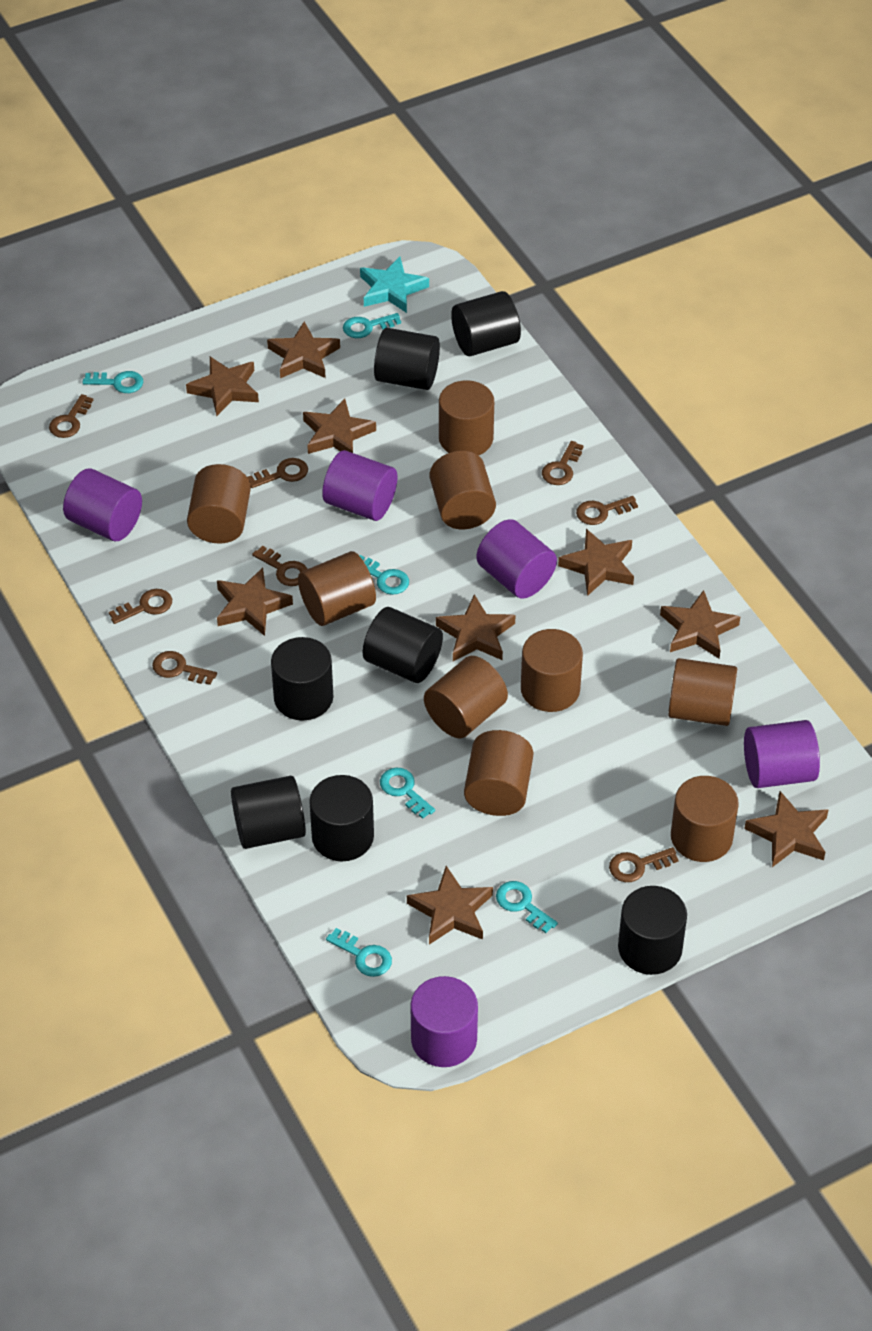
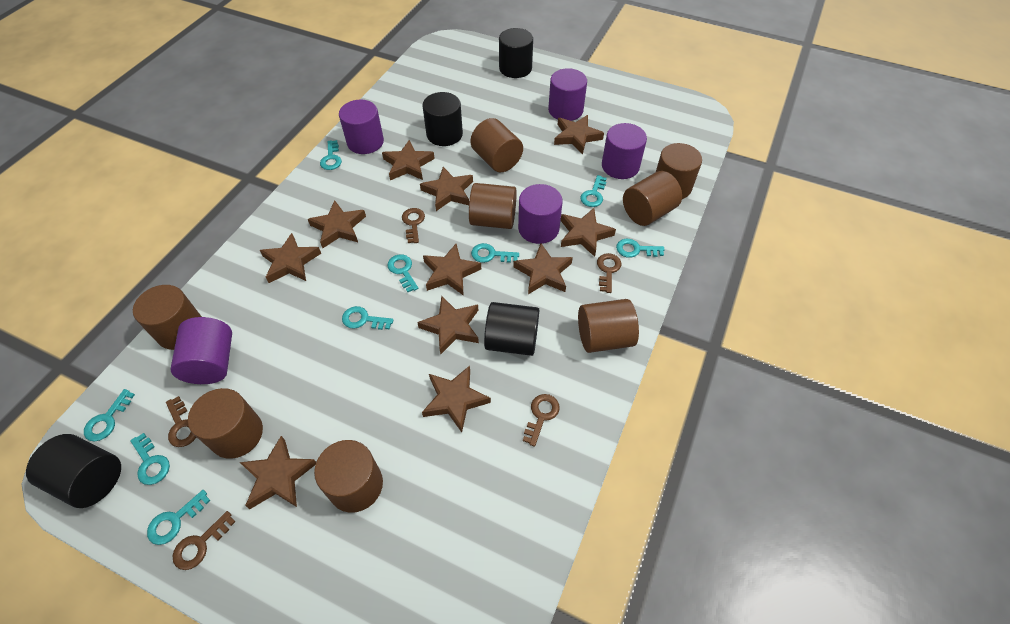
black cylinder: 7 -> 4
brown cylinder: 9 -> 8
brown key: 8 -> 5
brown star: 9 -> 11
turquoise key: 6 -> 9
turquoise star: 1 -> 0

